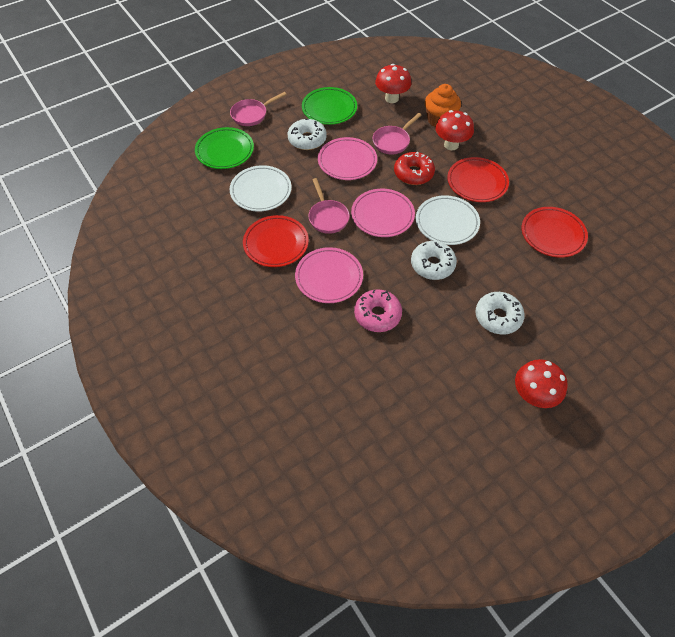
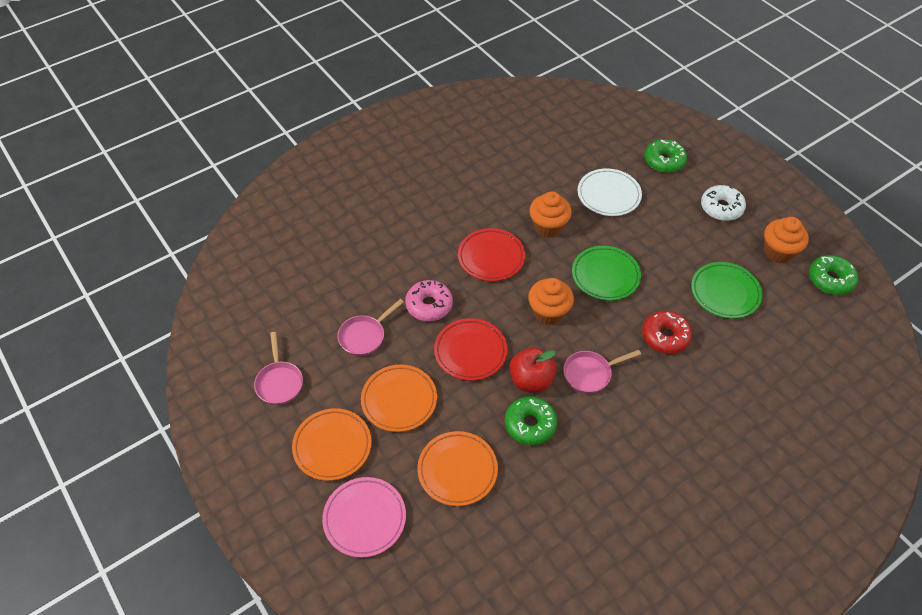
green donut: 0 -> 3
orange cupcake: 1 -> 3
orange plate: 0 -> 3
pink plate: 3 -> 1
red apple: 0 -> 1
red mushroom: 3 -> 0
red plate: 3 -> 2
white donut: 3 -> 1
white plate: 2 -> 1

